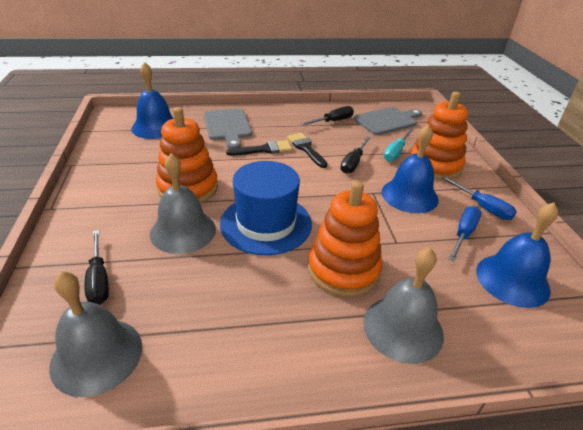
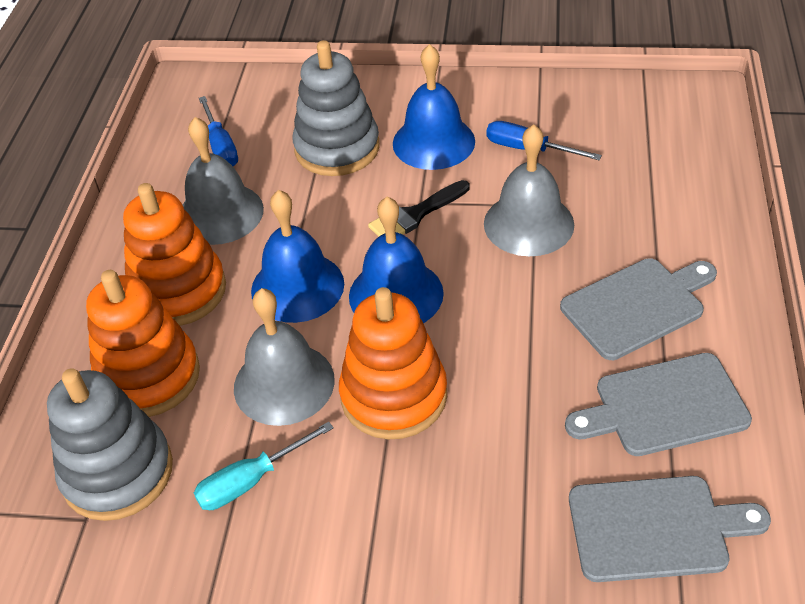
black brush: 2 -> 1
black screwdriver: 3 -> 0
blue hat: 1 -> 0
grey cutting board: 2 -> 3
grey stacking toy: 0 -> 2

